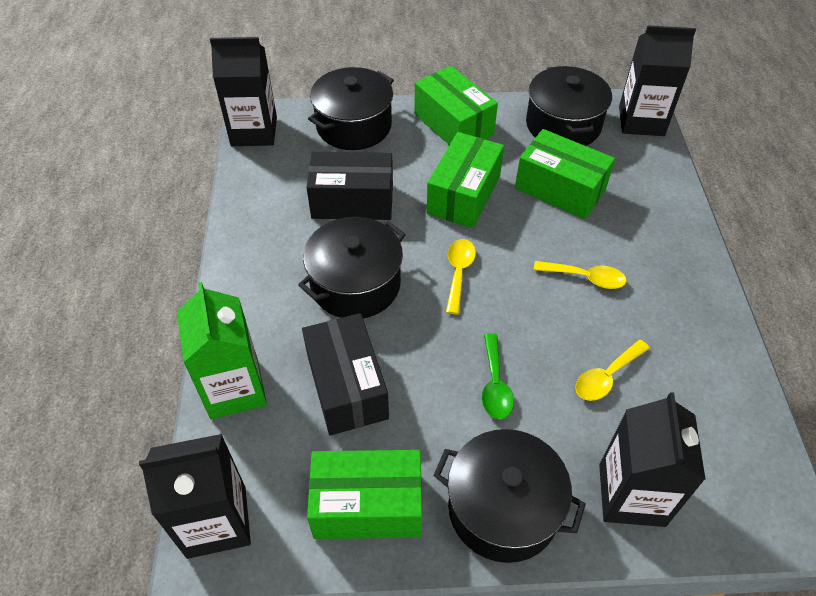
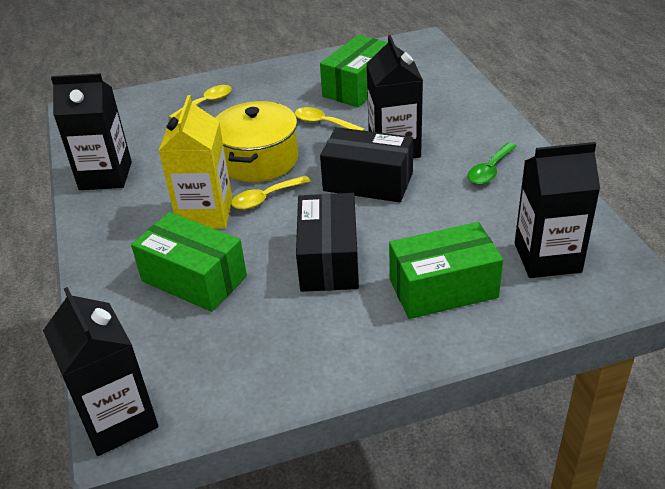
black pot: 4 -> 0
green box: 4 -> 3
green carton: 1 -> 0
yellow carton: 0 -> 1
yellow pot: 0 -> 1

